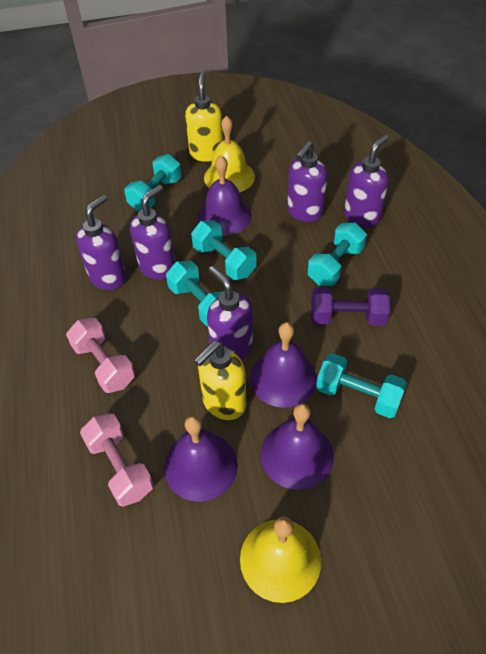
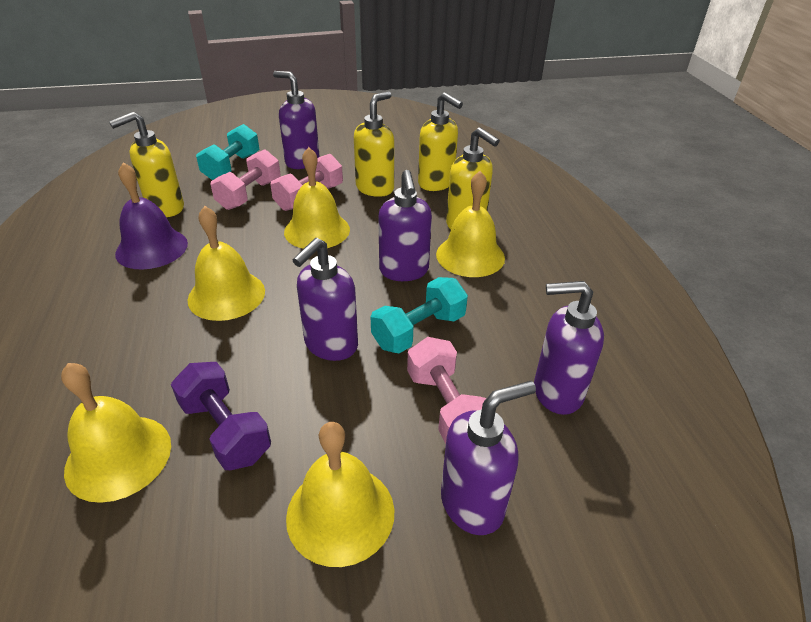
pink dumbbell: 2 -> 3
purple bell: 4 -> 1
turquoise dumbbell: 5 -> 2
yellow bell: 2 -> 5
yellow soap dispenser: 2 -> 4

